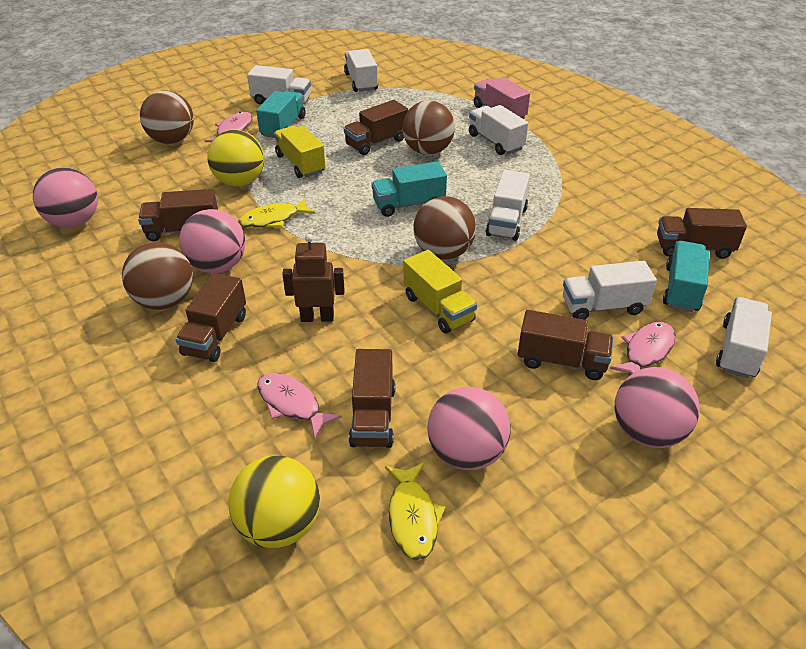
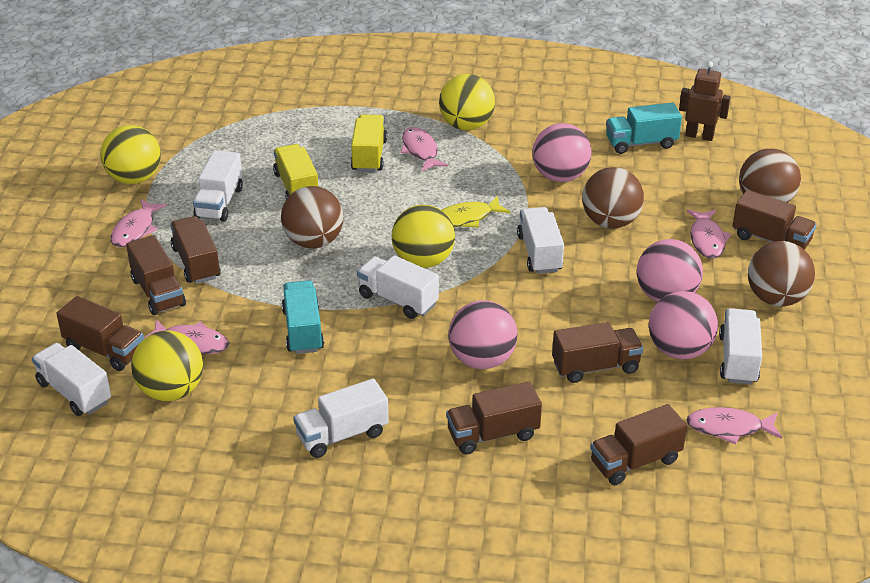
brown truck: 6 -> 7
pink fish: 3 -> 5
pink truck: 1 -> 0
turquoise truck: 3 -> 2
yellow ball: 2 -> 4
yellow fish: 2 -> 1

